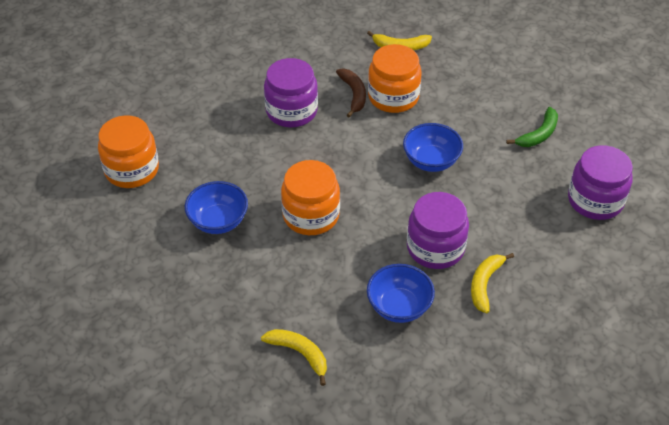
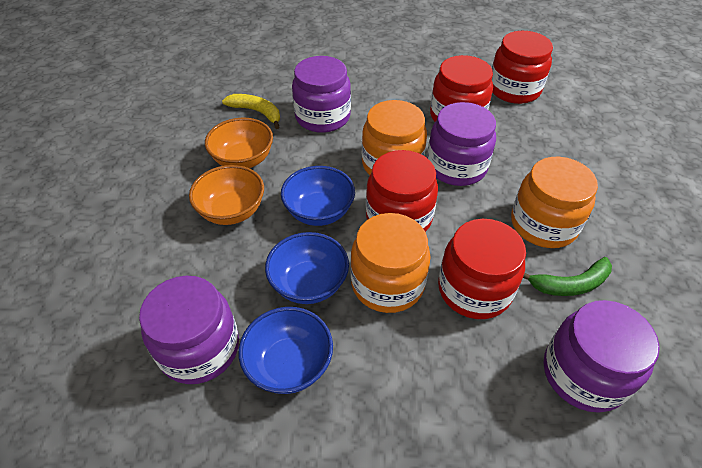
brown banana: 1 -> 0
orange bowl: 0 -> 2
purple jar: 3 -> 4
red jar: 0 -> 4
yellow banana: 3 -> 1

